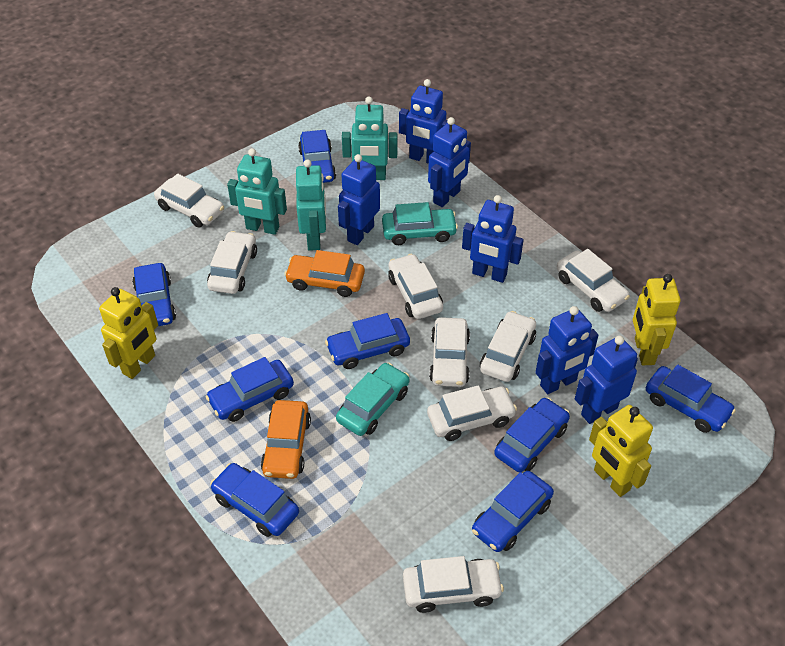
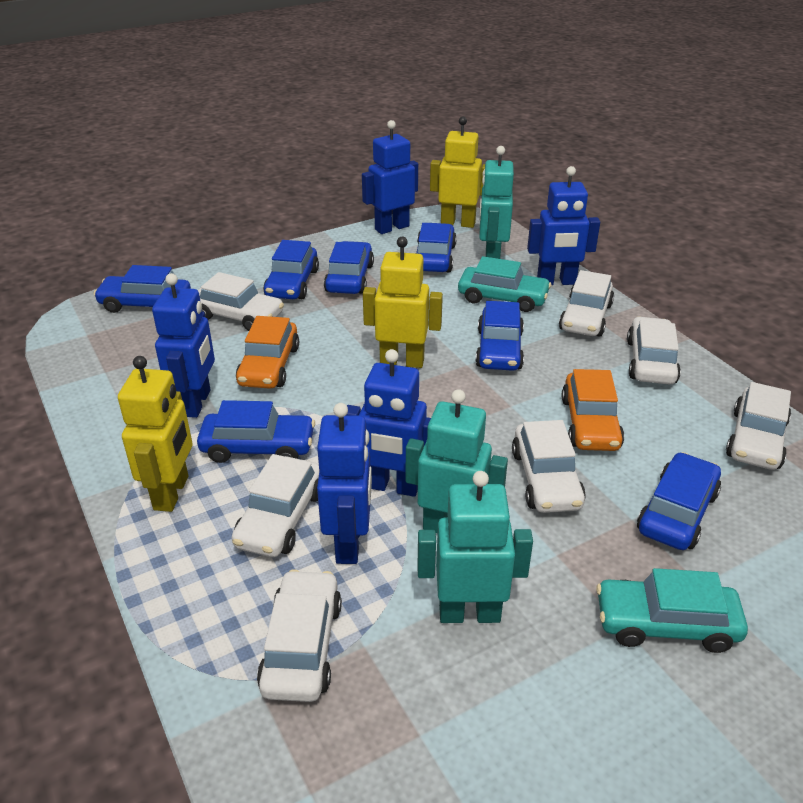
blue car: 8 -> 7
blue robot: 6 -> 5
white car: 8 -> 7

